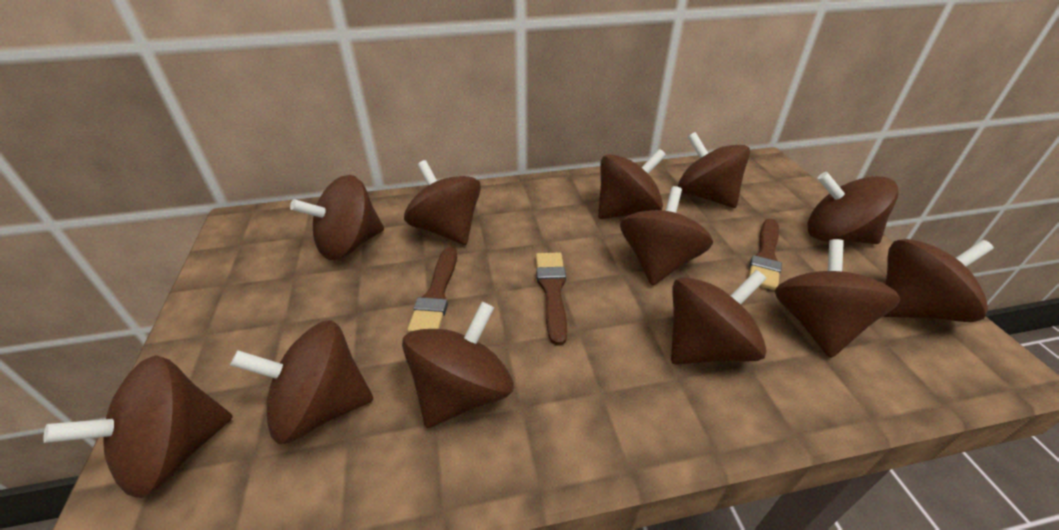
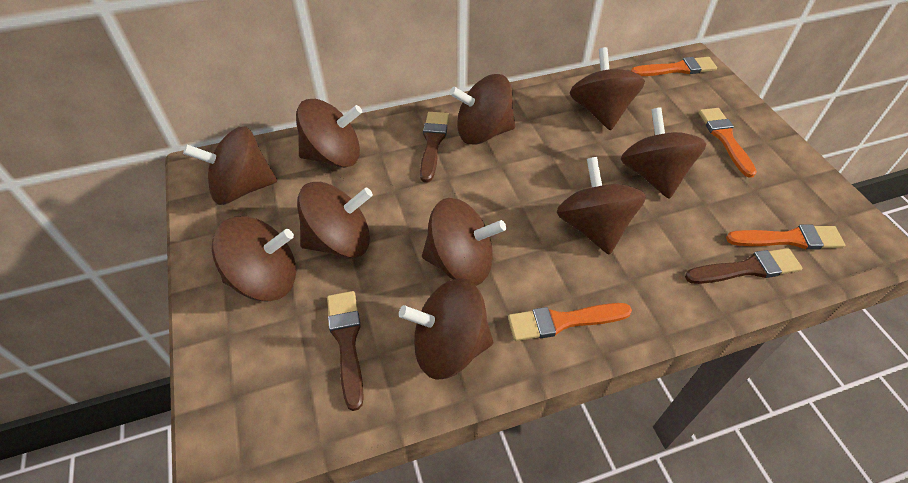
brown spinning top: 12 -> 10
orange brush: 0 -> 4

